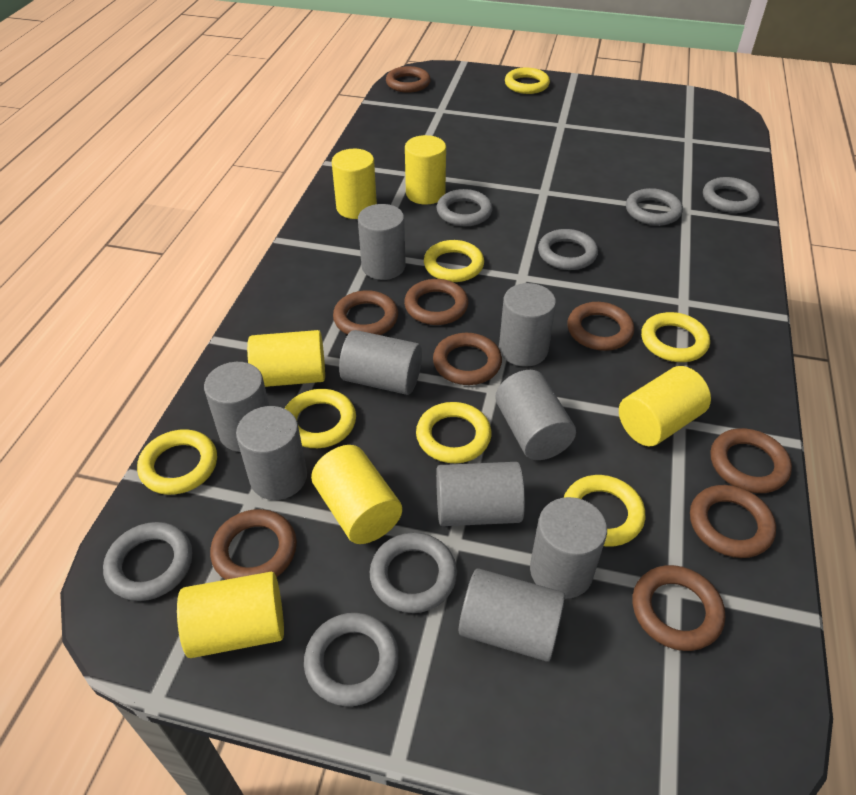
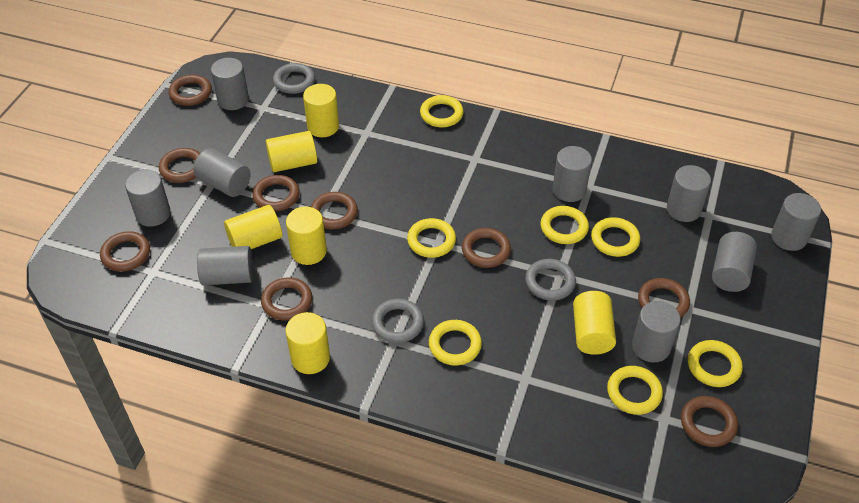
grey ring: 7 -> 3

